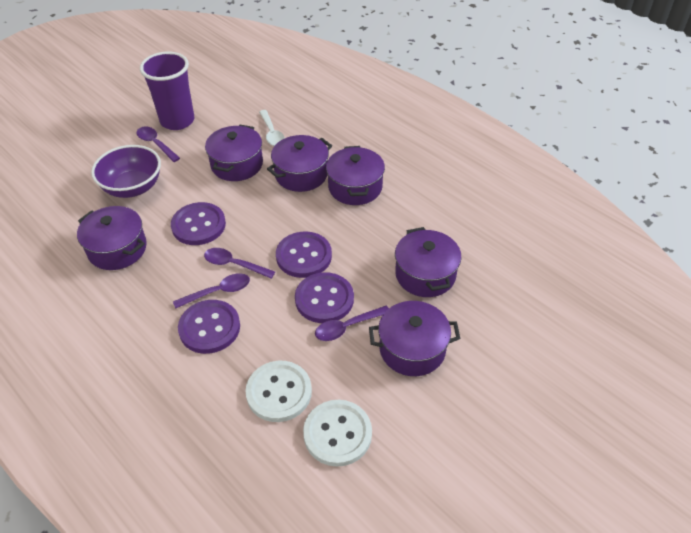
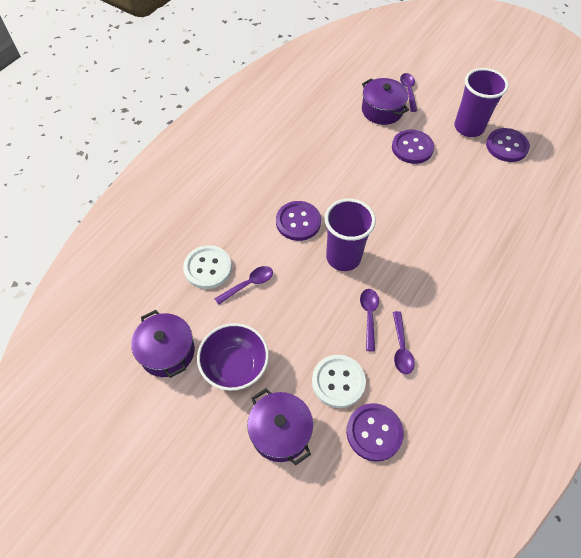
purple cup: 1 -> 2
purple pot: 6 -> 3
white spoon: 1 -> 0

